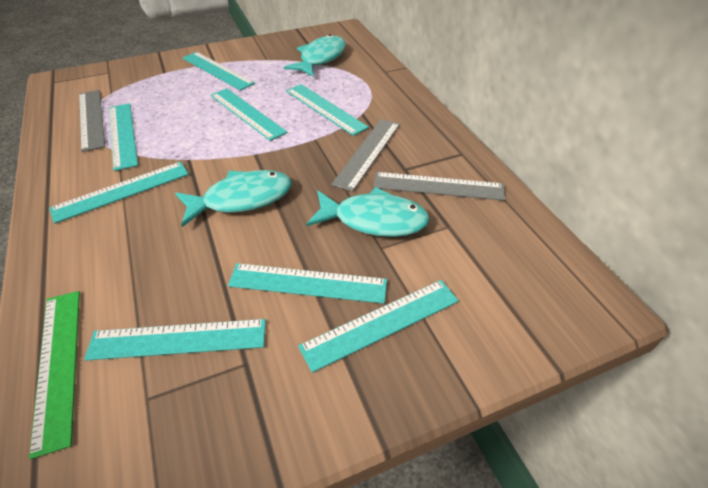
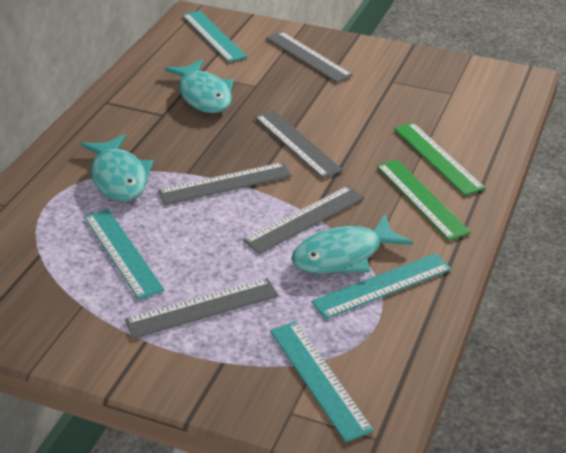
green ruler: 1 -> 2
grey ruler: 3 -> 5
turquoise ruler: 8 -> 4

